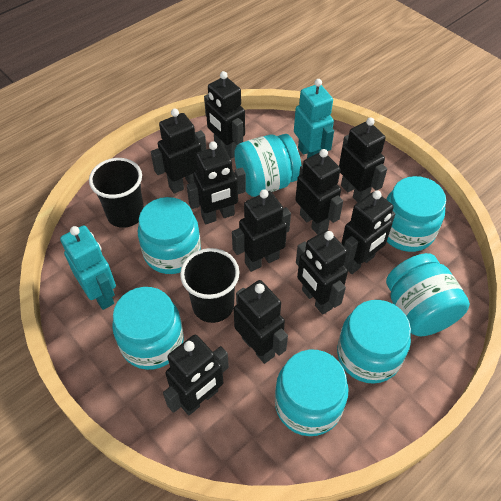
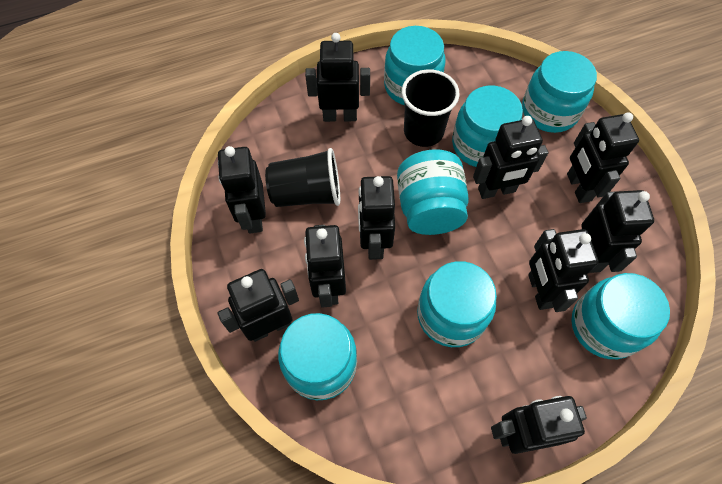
turquoise robot: 2 -> 0

